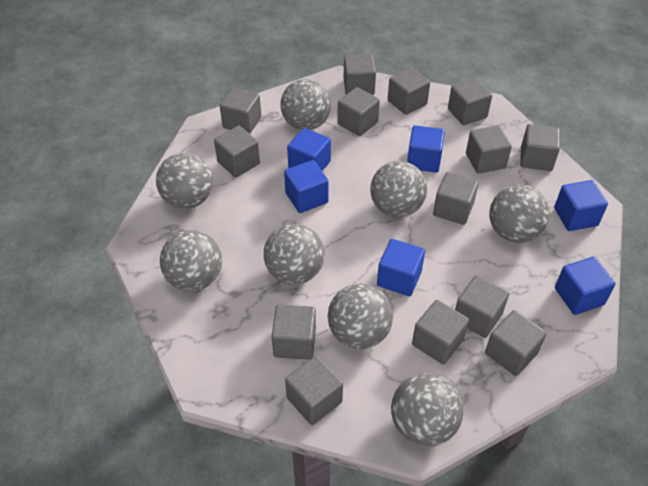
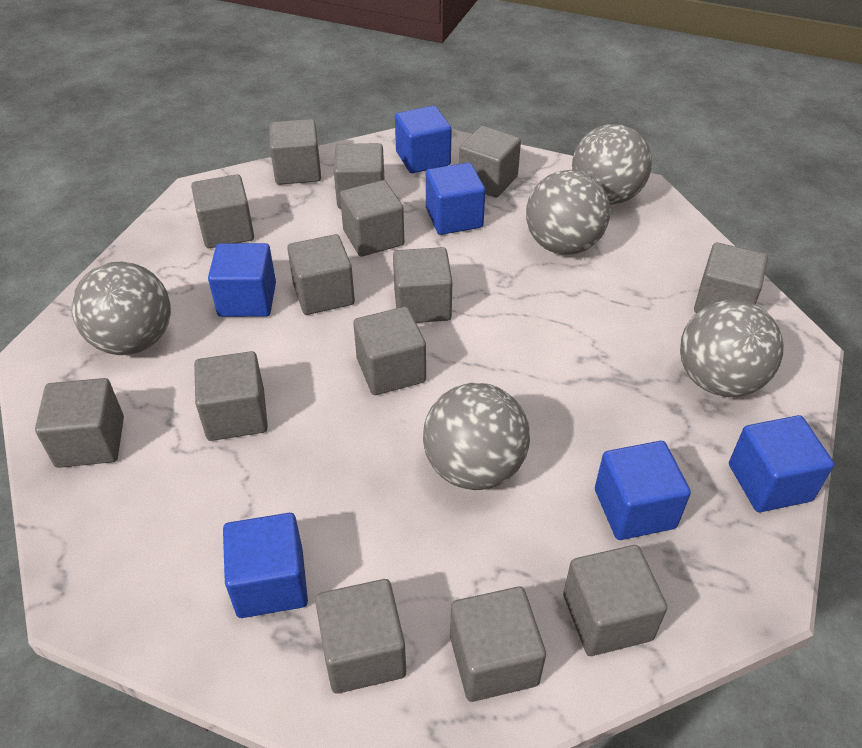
grey ball: 8 -> 5

